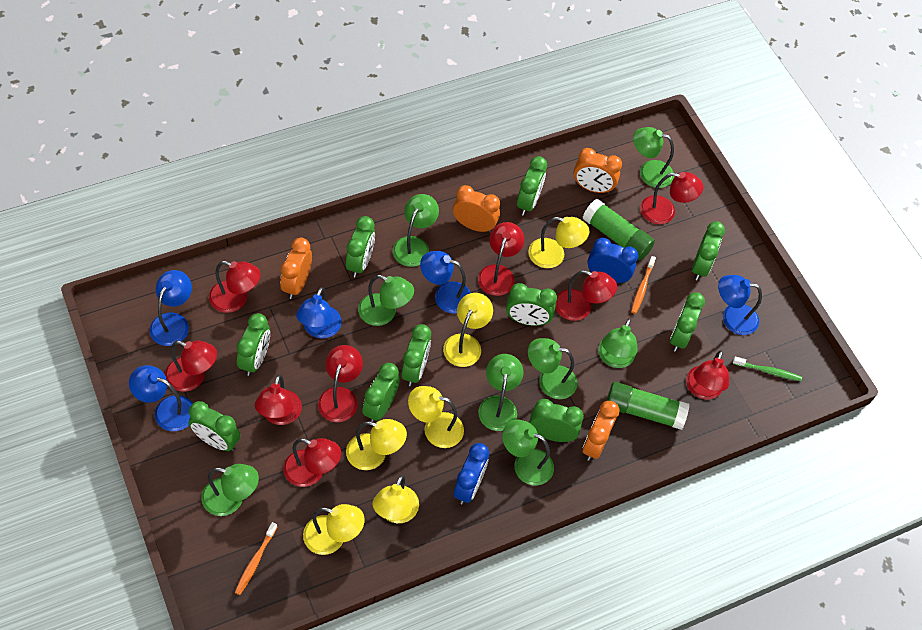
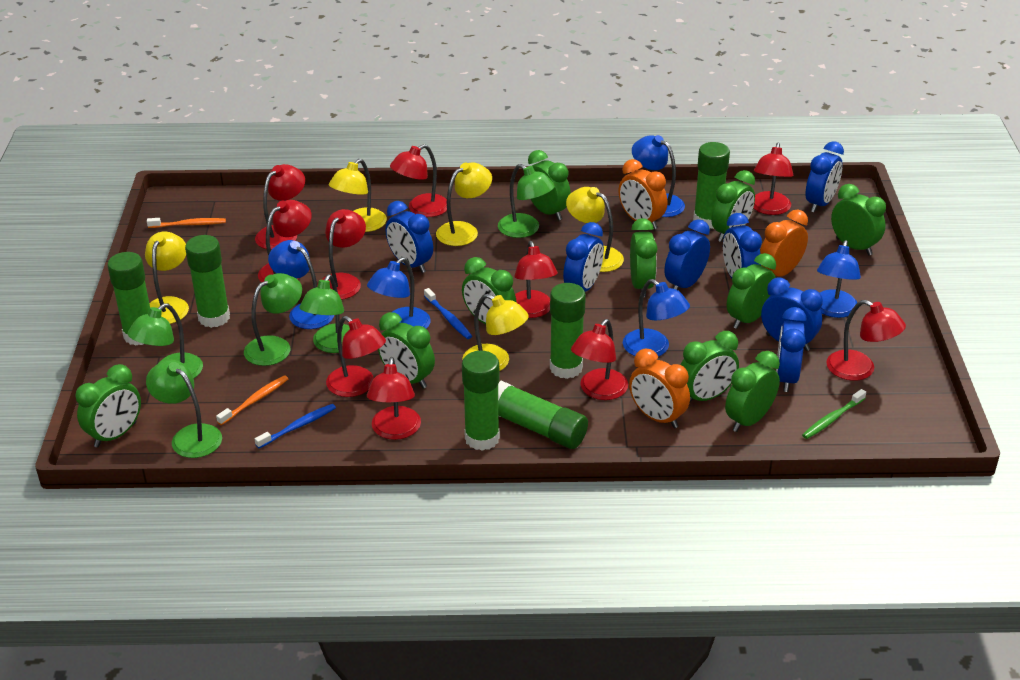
blue clock: 2 -> 7
blue toothbrush: 0 -> 2
green glue stick: 2 -> 6
green lamp: 8 -> 5
orange clock: 4 -> 3
red lamp: 9 -> 10
yellow lamp: 6 -> 5

